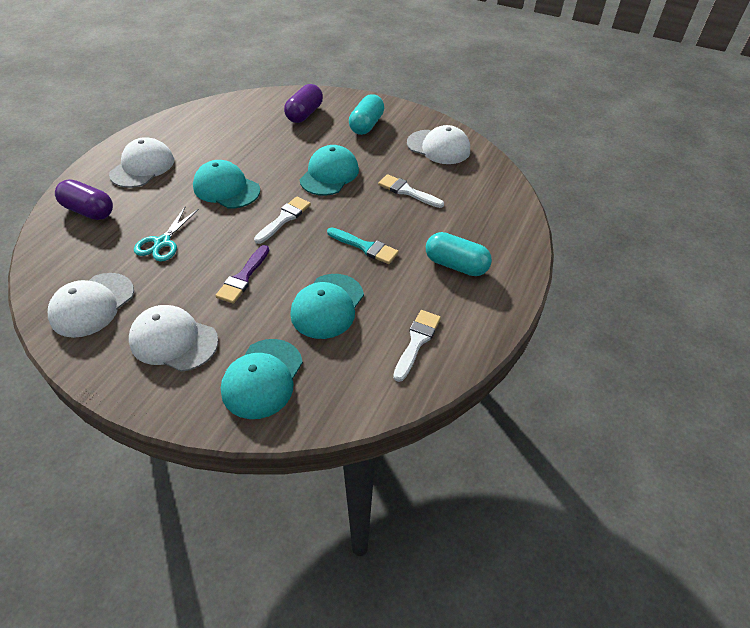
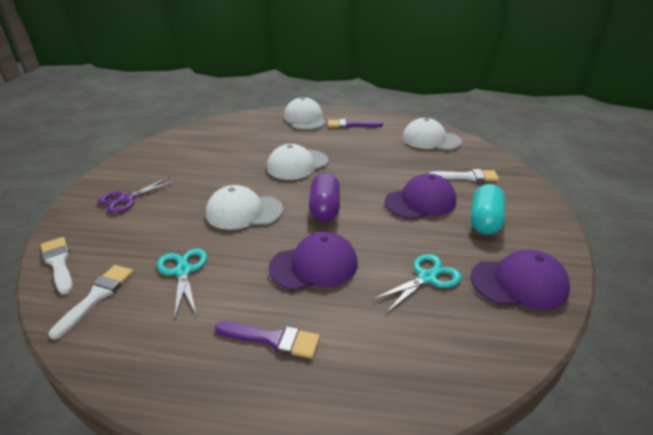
purple brush: 1 -> 2
purple cap: 0 -> 3
purple capsule: 2 -> 1
purple scissors: 0 -> 1
turquoise brush: 1 -> 0
turquoise cap: 4 -> 0
turquoise capsule: 2 -> 1
turquoise scissors: 1 -> 2

